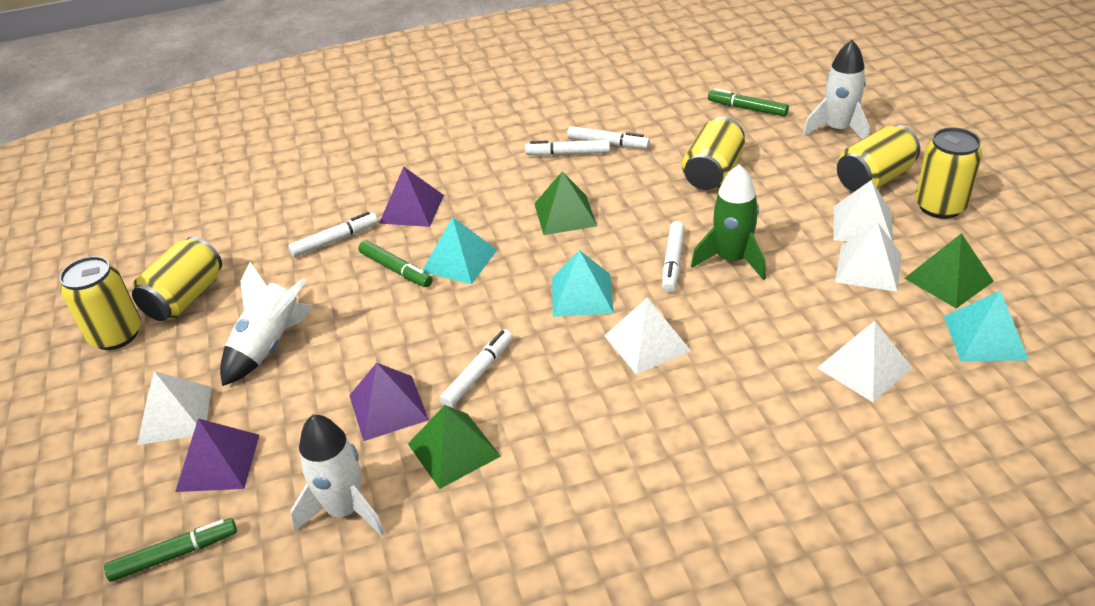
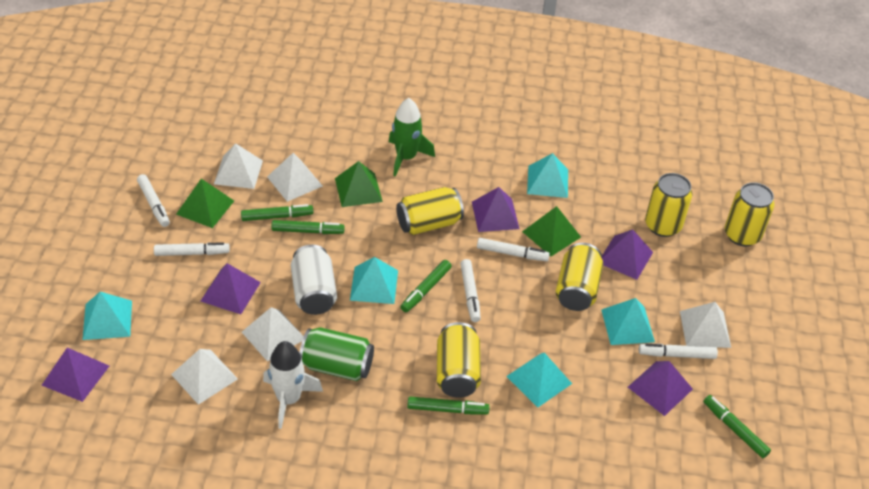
green can: 0 -> 1
green marker: 3 -> 5
purple pyramid: 3 -> 5
turquoise pyramid: 3 -> 5
white can: 0 -> 1
white rocket: 3 -> 1

